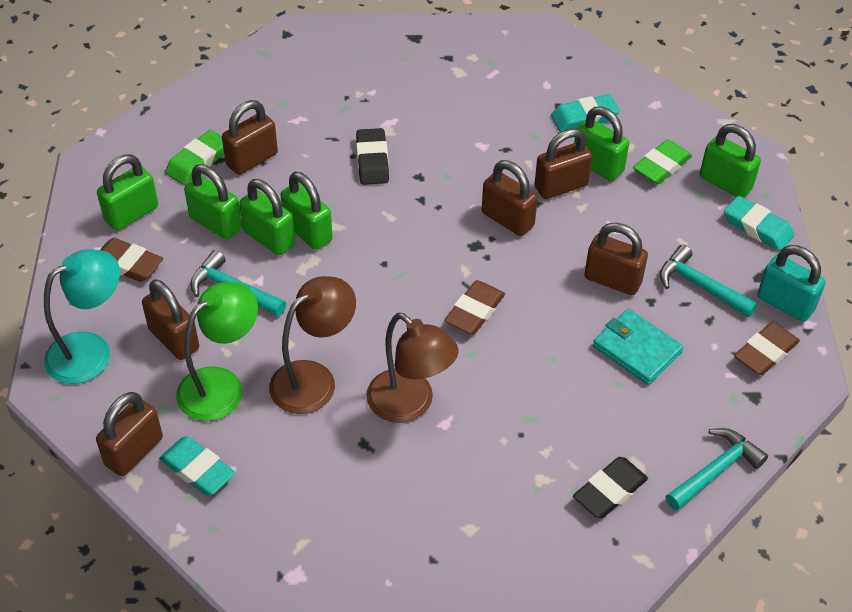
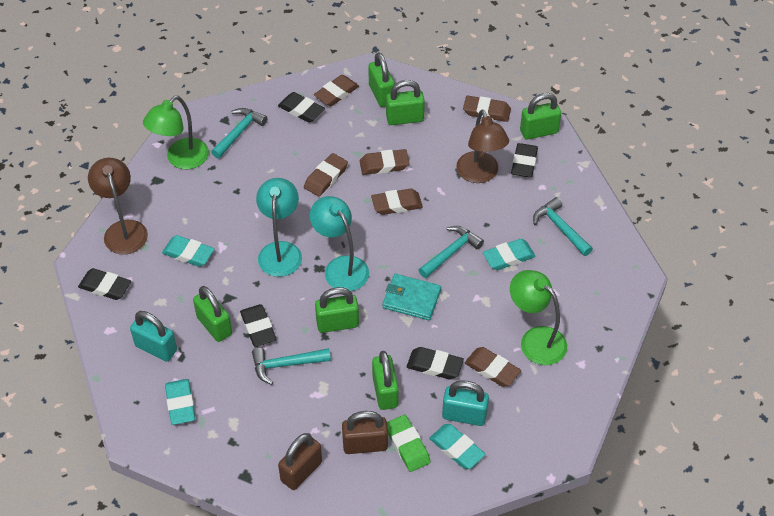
black eraser: 2 -> 5
brown eraser: 3 -> 6
brown padlock: 6 -> 2
green eraser: 2 -> 1
green lamp: 1 -> 2
turquoise eraser: 3 -> 4
turquoise hammer: 3 -> 4
turquoise lamp: 1 -> 2
turquoise padlock: 1 -> 2

